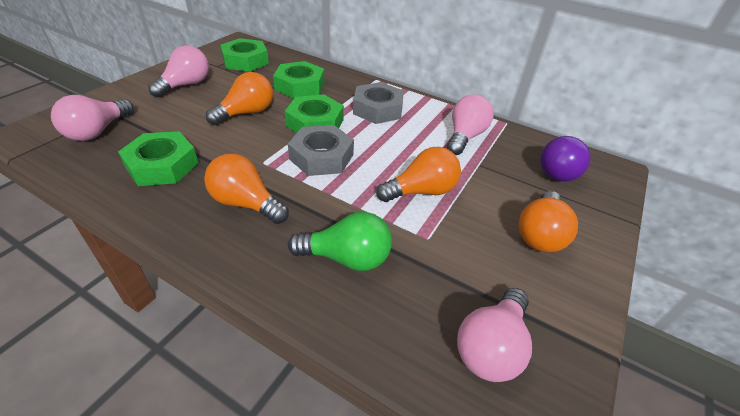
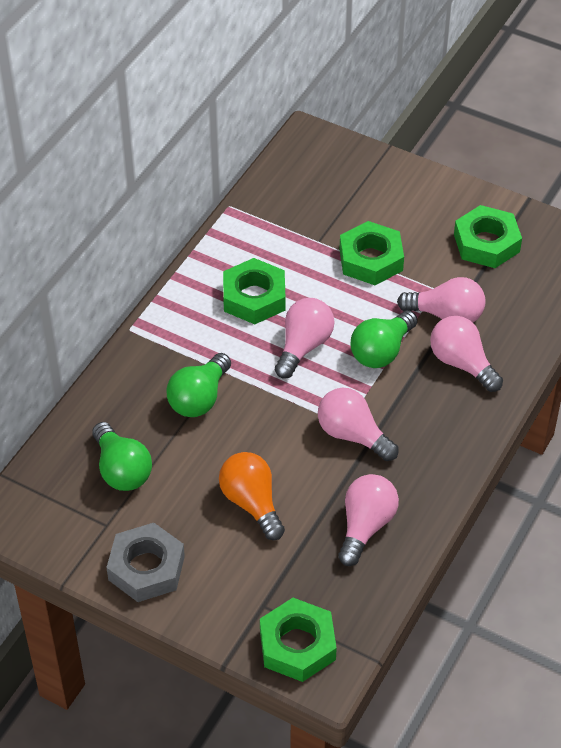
green light bulb: 1 -> 3
grey nut: 2 -> 1
orange light bulb: 4 -> 1
pink light bulb: 4 -> 5
purple light bulb: 1 -> 0

